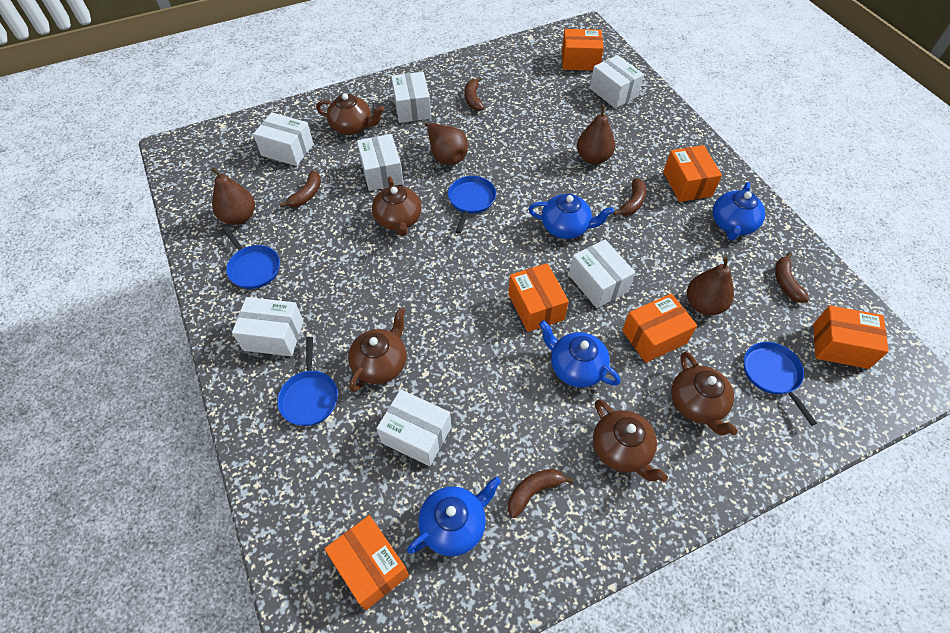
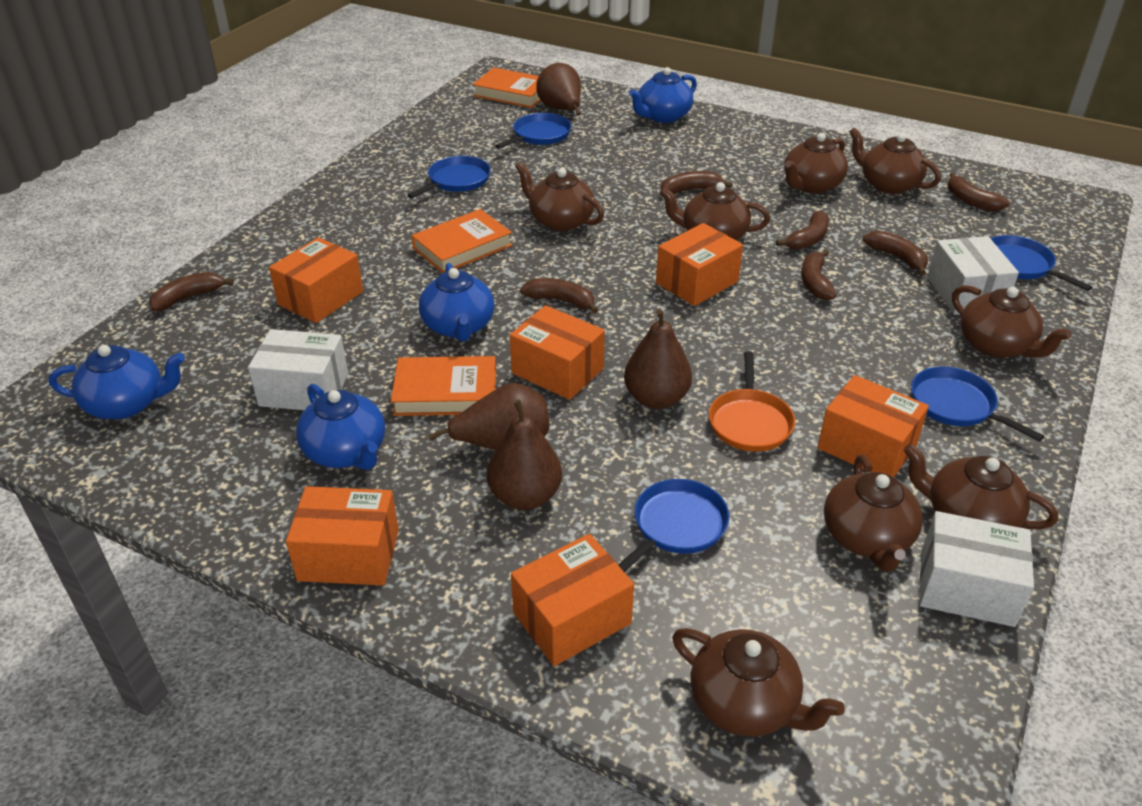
blue pan: 4 -> 5
brown banana: 5 -> 7
brown teapot: 5 -> 8
orange book: 0 -> 3
orange pan: 0 -> 1
white box: 7 -> 3

